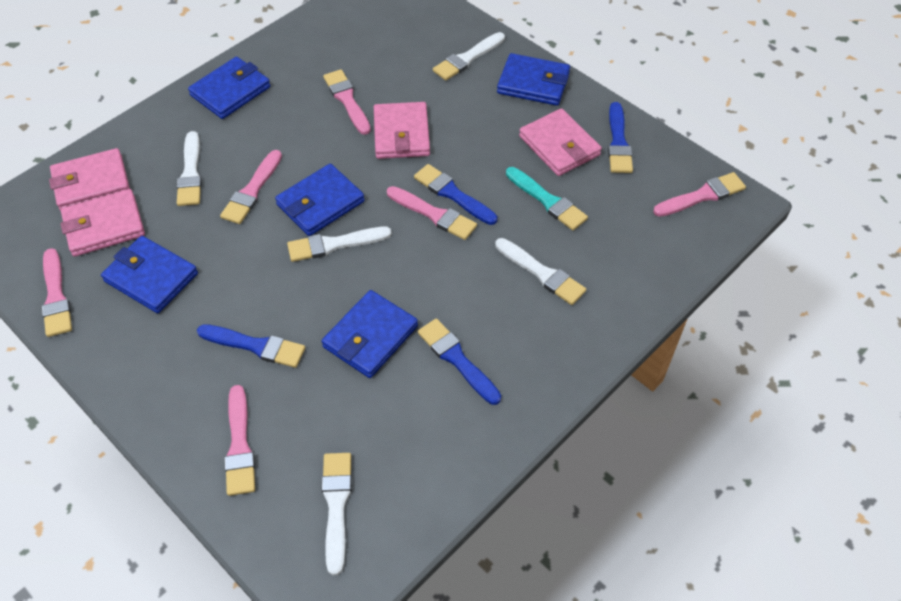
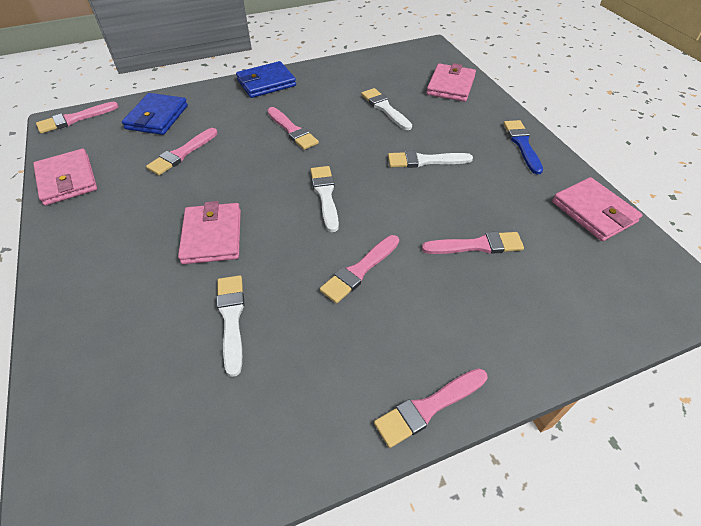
blue brush: 4 -> 1
blue wallet: 5 -> 2
turquoise brush: 1 -> 0
white brush: 5 -> 4

